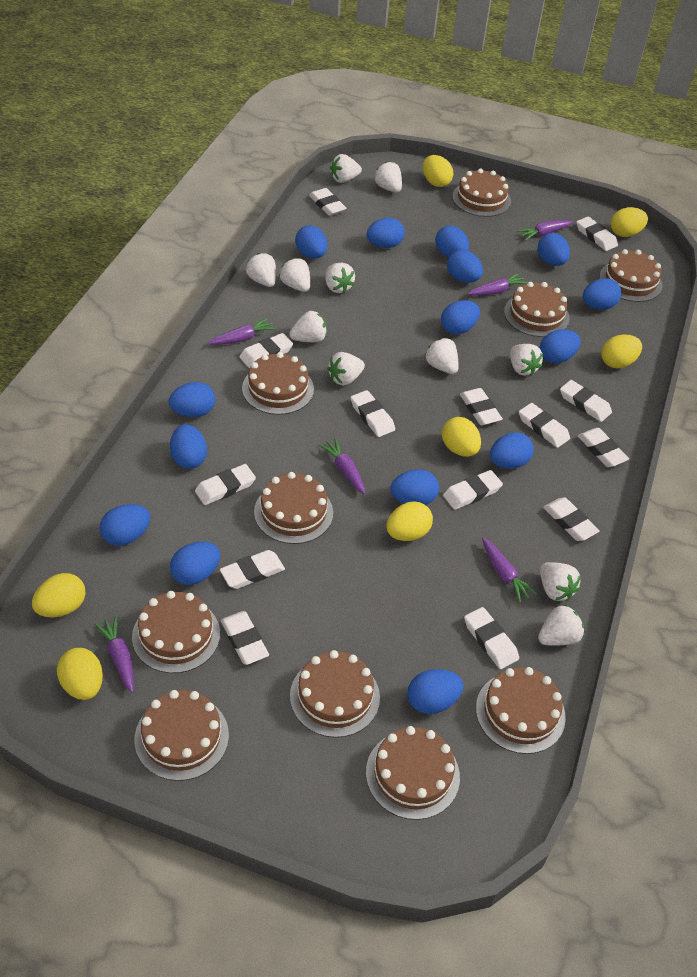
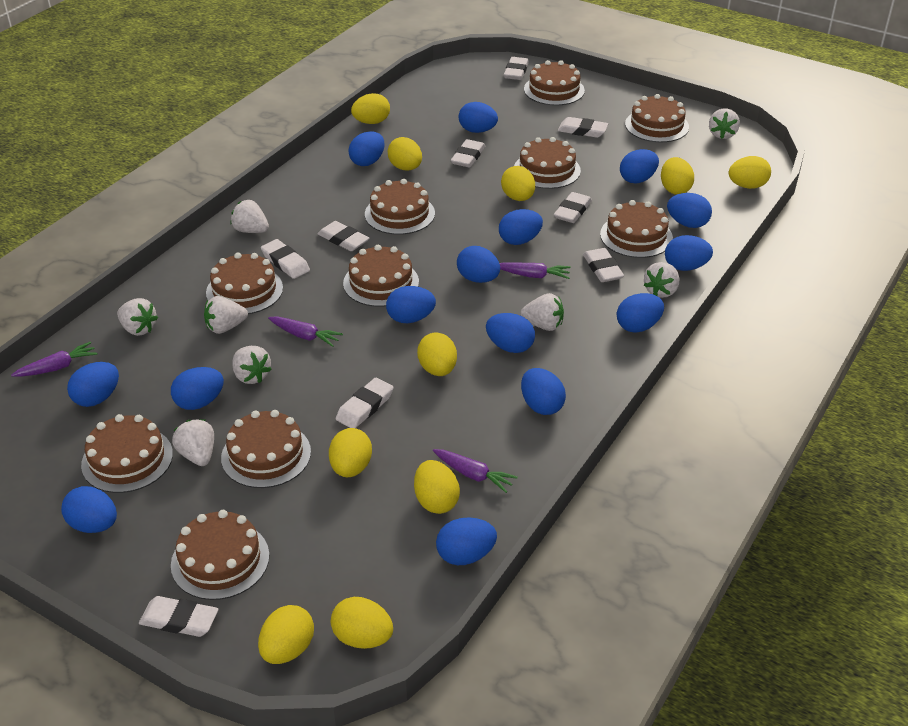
purple carrot: 6 -> 4
white eraser: 14 -> 9
white strawberry: 11 -> 8
yellow egg: 7 -> 10

